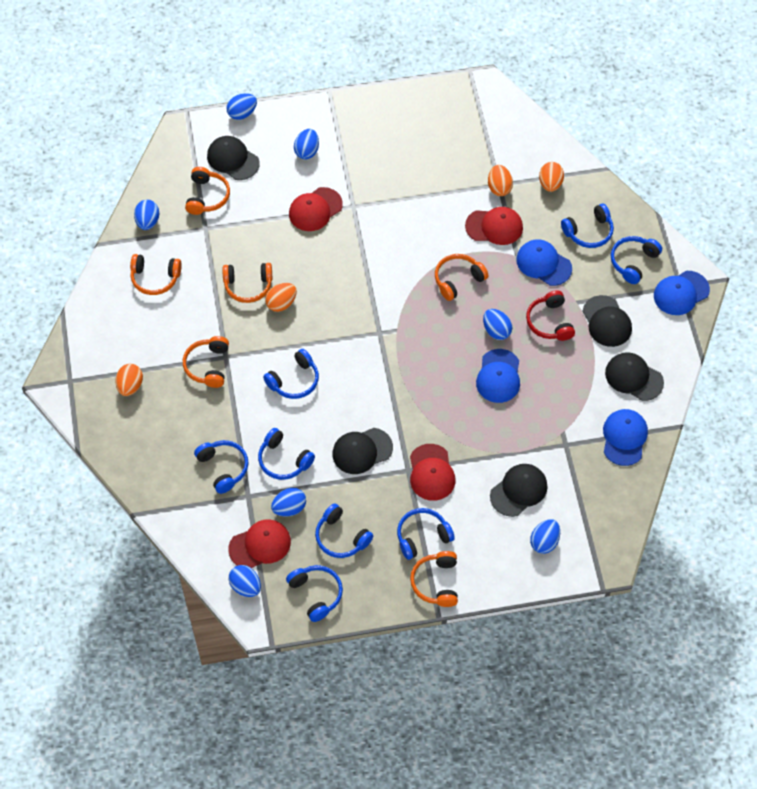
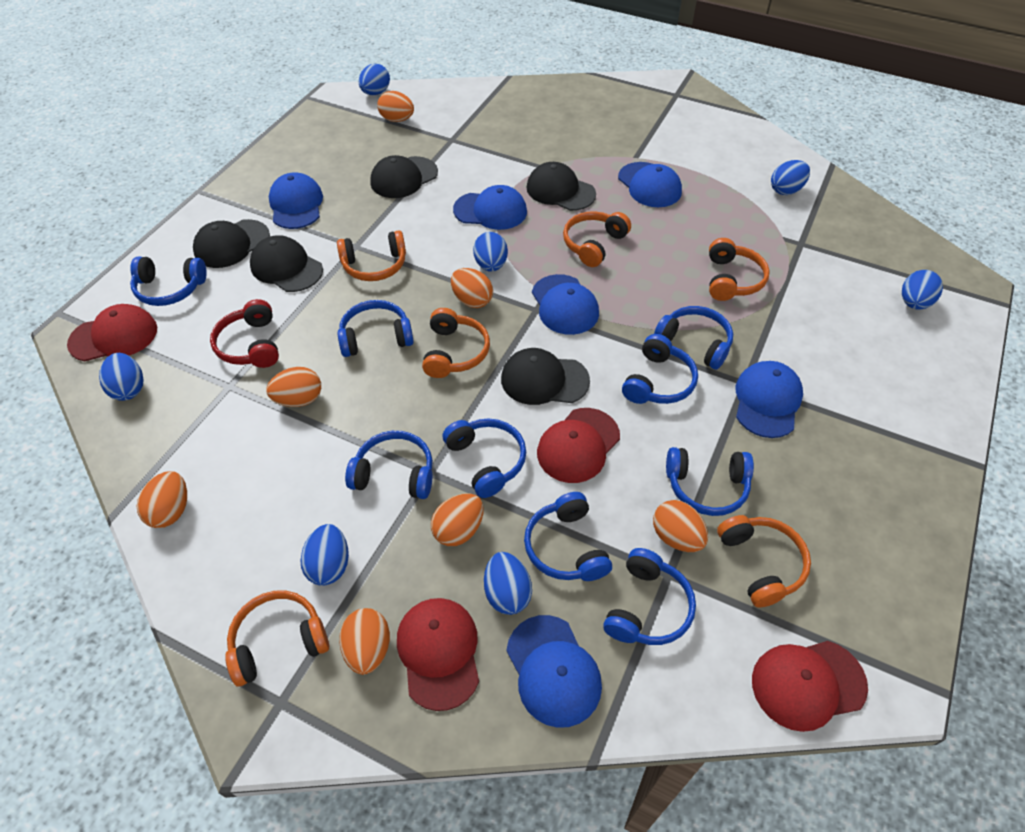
blue cap: 4 -> 6
blue headphones: 8 -> 9
orange egg: 4 -> 7

